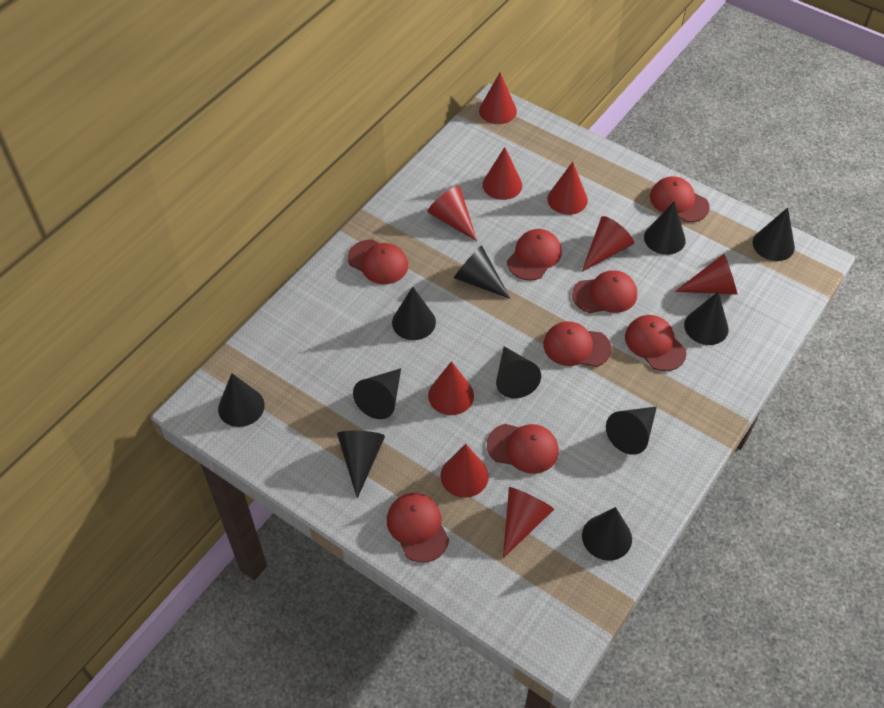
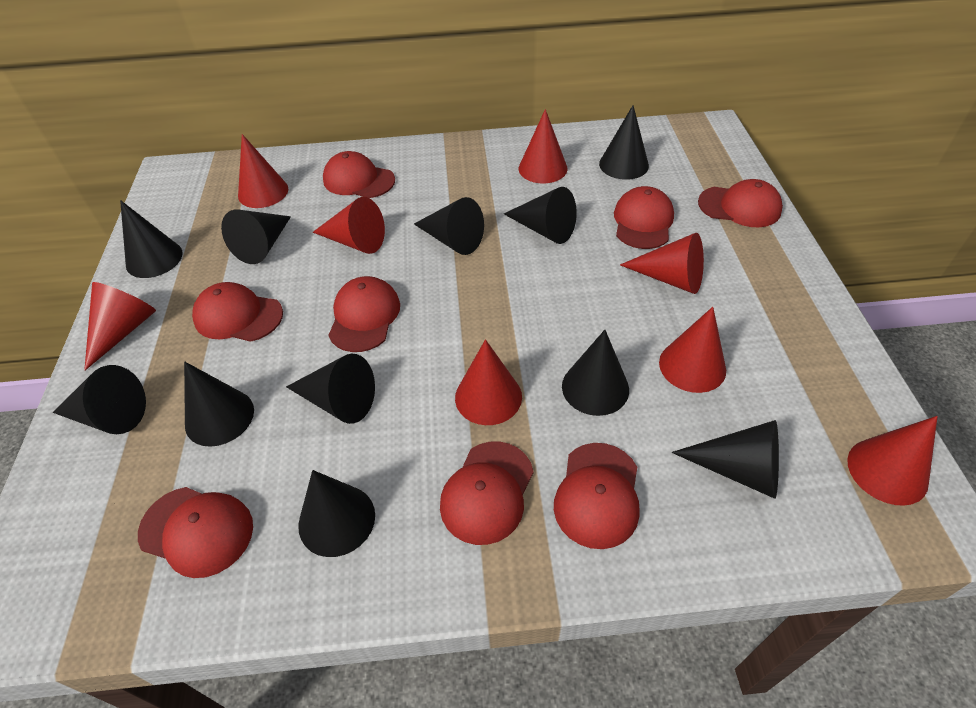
red cone: 9 -> 8

